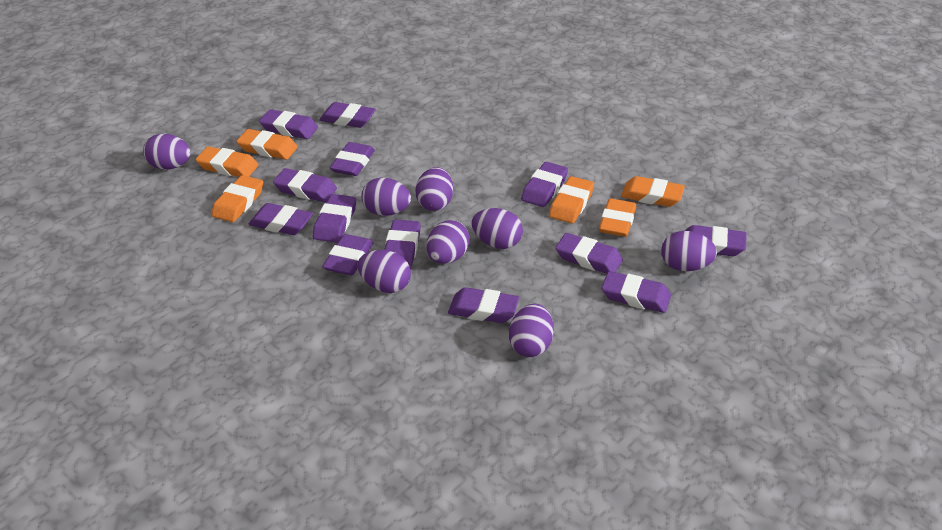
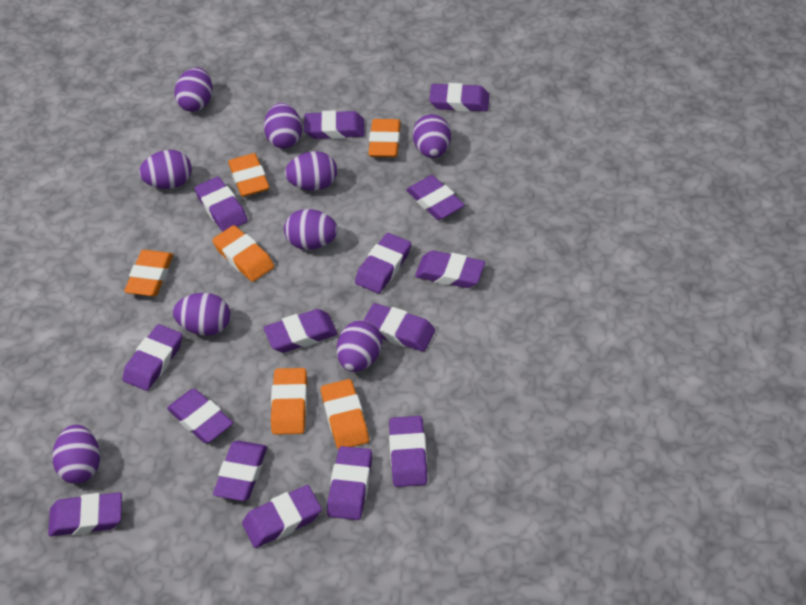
purple egg: 8 -> 9
purple eraser: 13 -> 15

